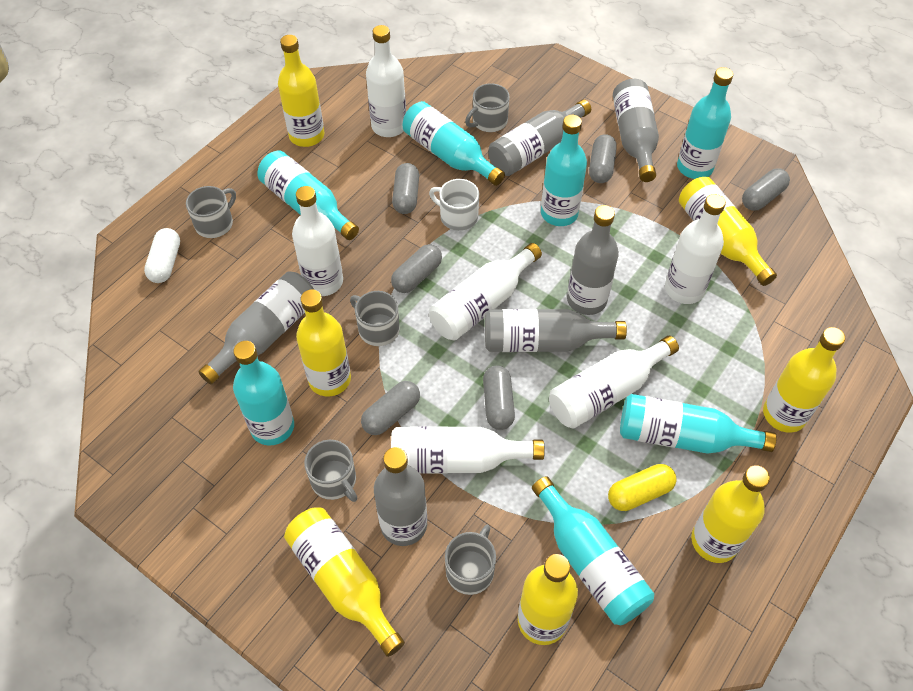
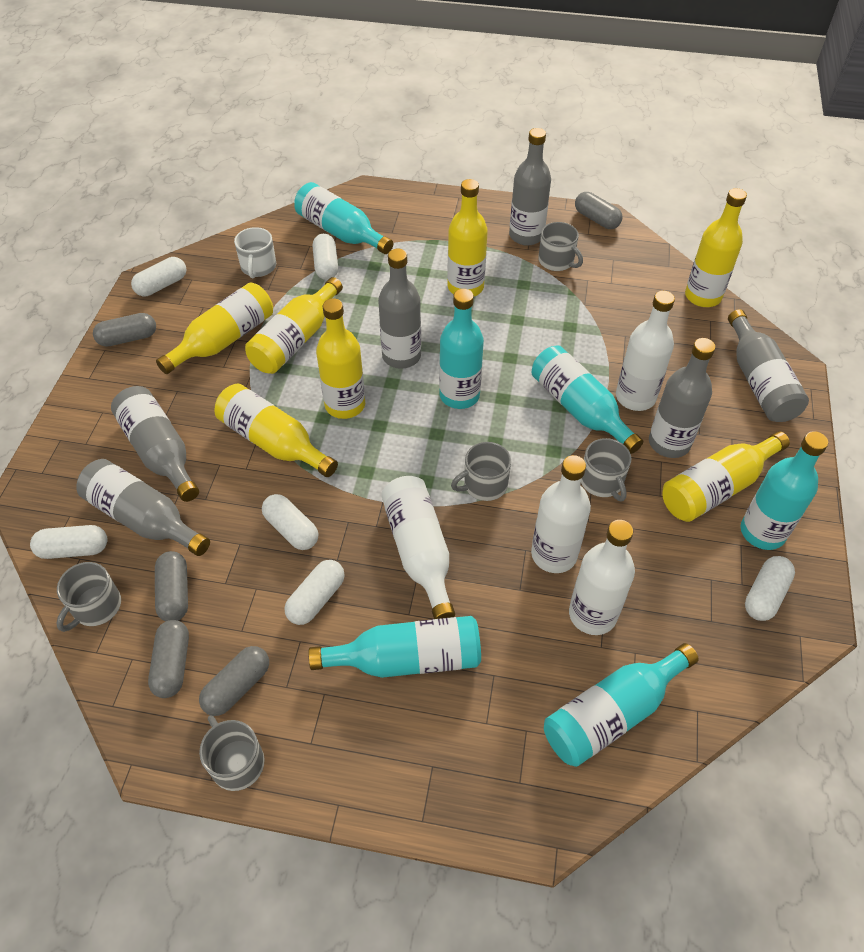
grey capsule: 6 -> 5
turquoise bottle: 7 -> 6
white bottle: 6 -> 4
white capsule: 1 -> 6
yellow capsule: 1 -> 0

